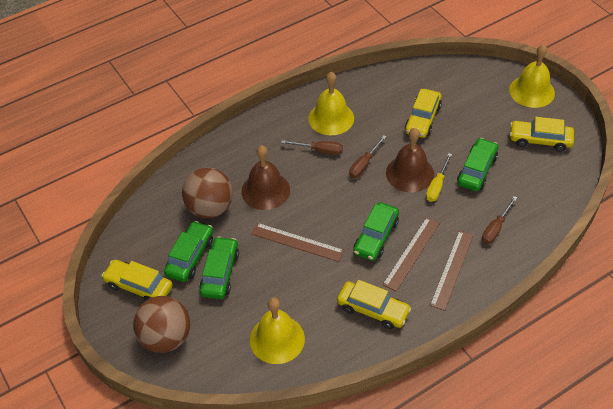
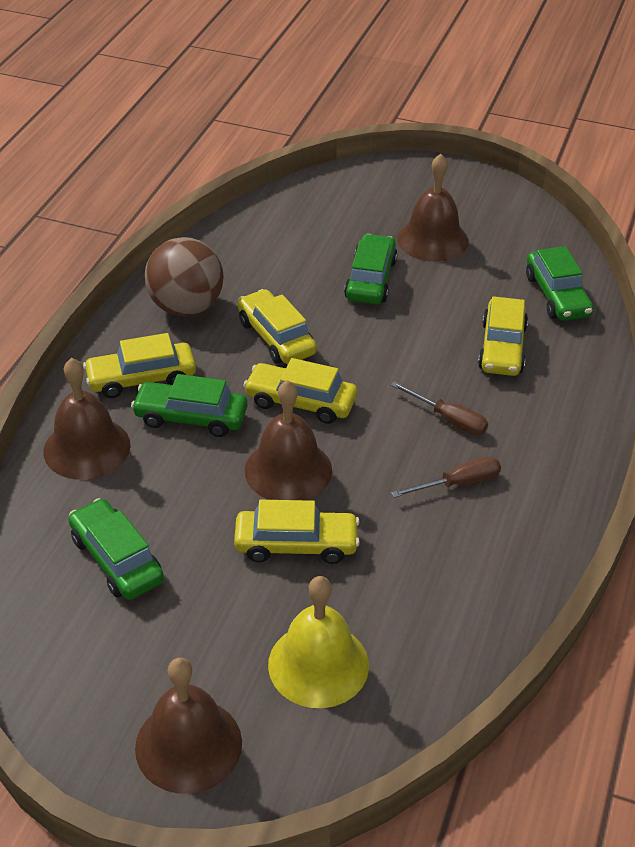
brown ball: 2 -> 1
brown bell: 2 -> 4
brown ruler: 3 -> 0
brown screwdriver: 3 -> 2
yellow bell: 3 -> 1
yellow car: 4 -> 5
yellow screwdriver: 1 -> 0

